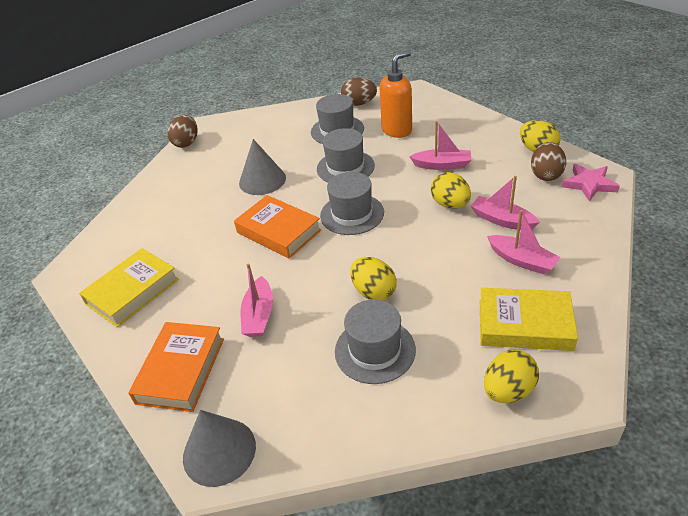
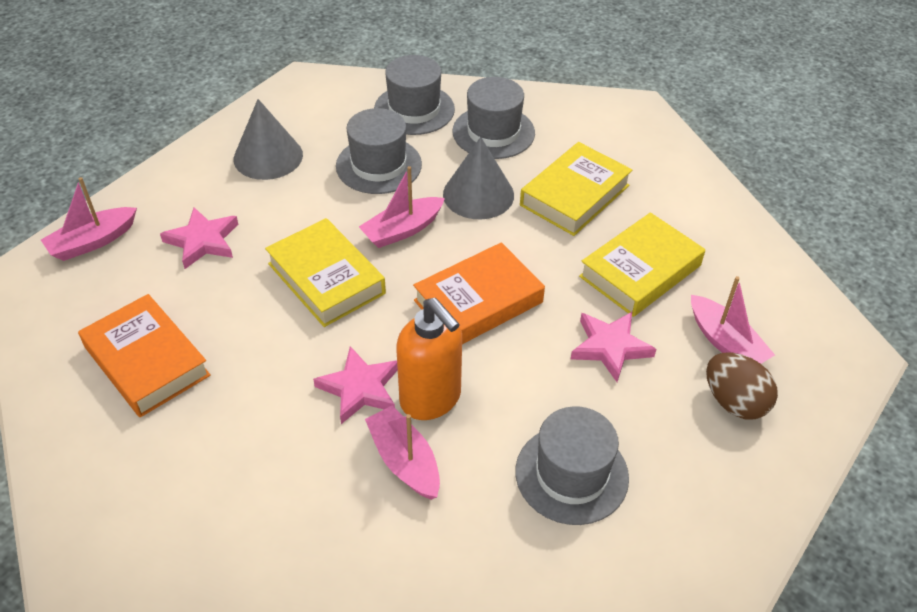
brown egg: 3 -> 1
pink star: 1 -> 3
yellow book: 2 -> 3
yellow egg: 4 -> 0

